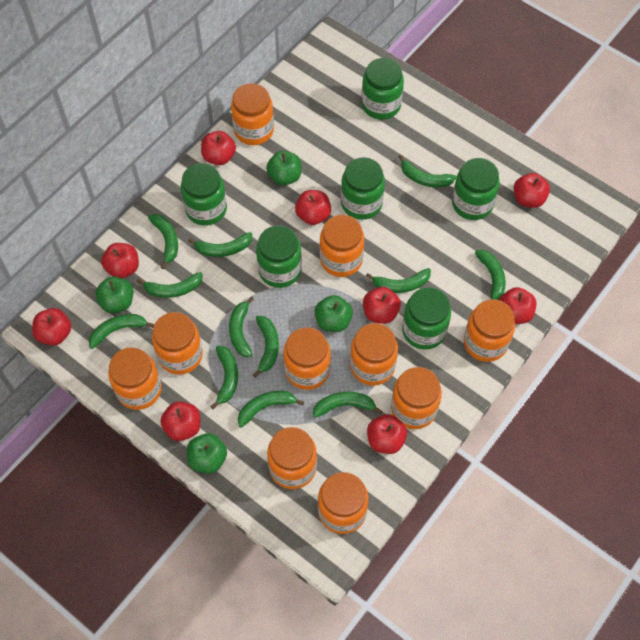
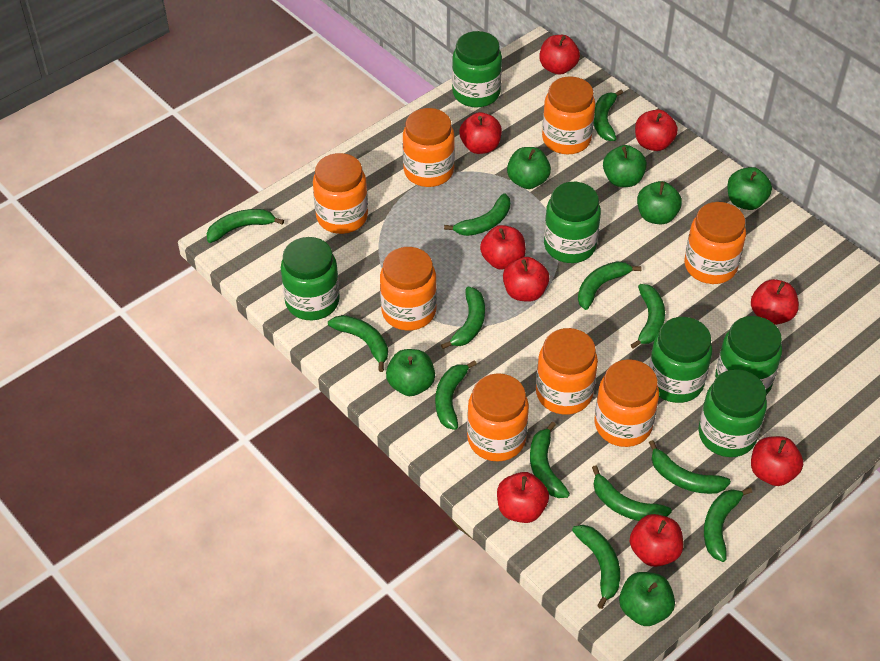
green apple: 4 -> 6
green banana: 12 -> 13
orange jar: 10 -> 8

